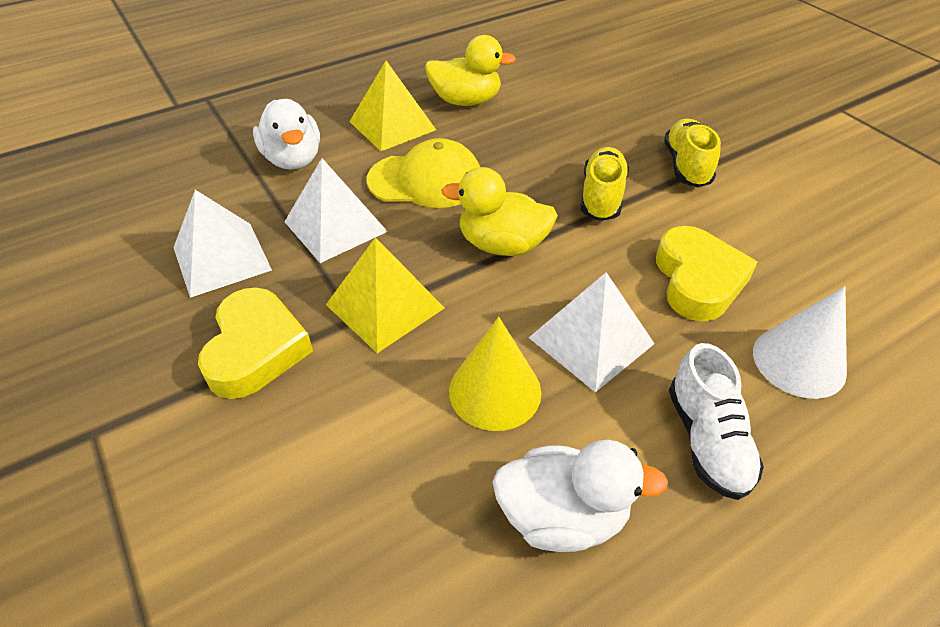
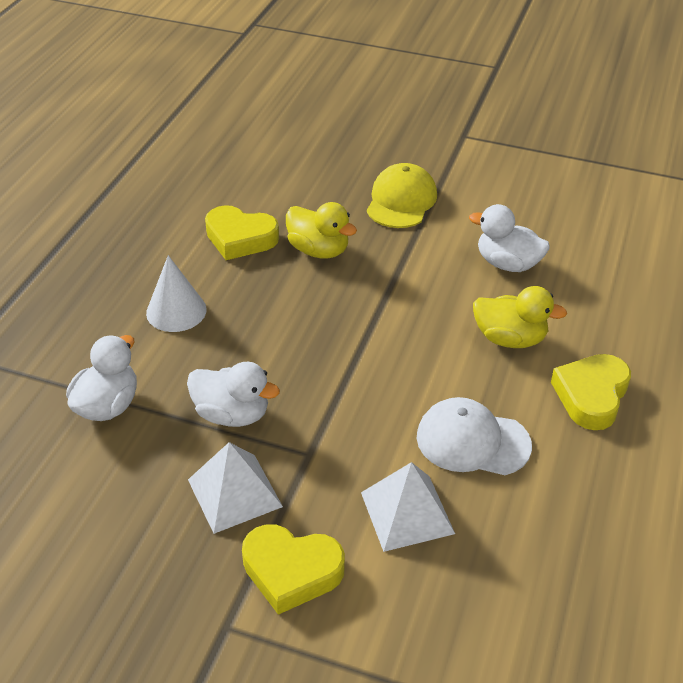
white cap: 0 -> 1
white duck: 2 -> 3
white pyramid: 3 -> 2
white shoe: 1 -> 0
yellow cone: 1 -> 0
yellow heart: 2 -> 3
yellow pyramid: 2 -> 0
yellow shoe: 2 -> 0

